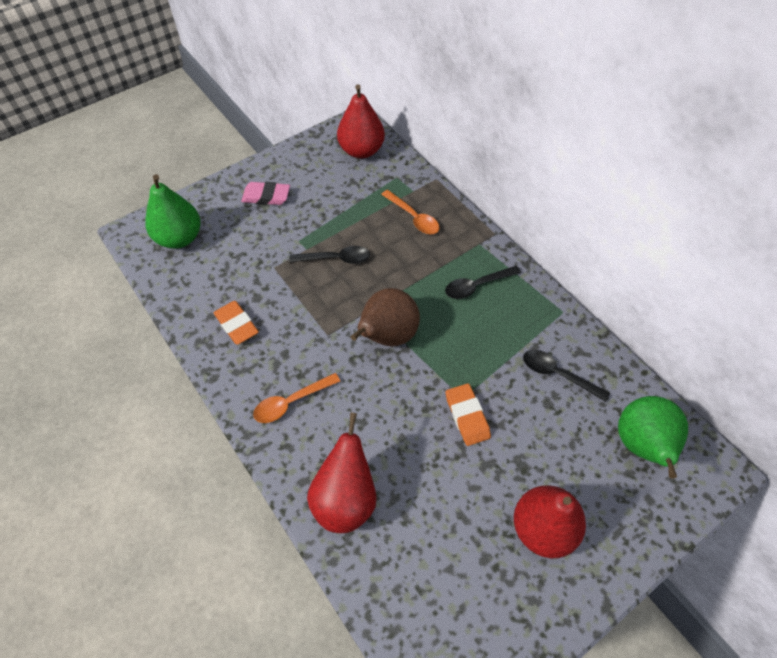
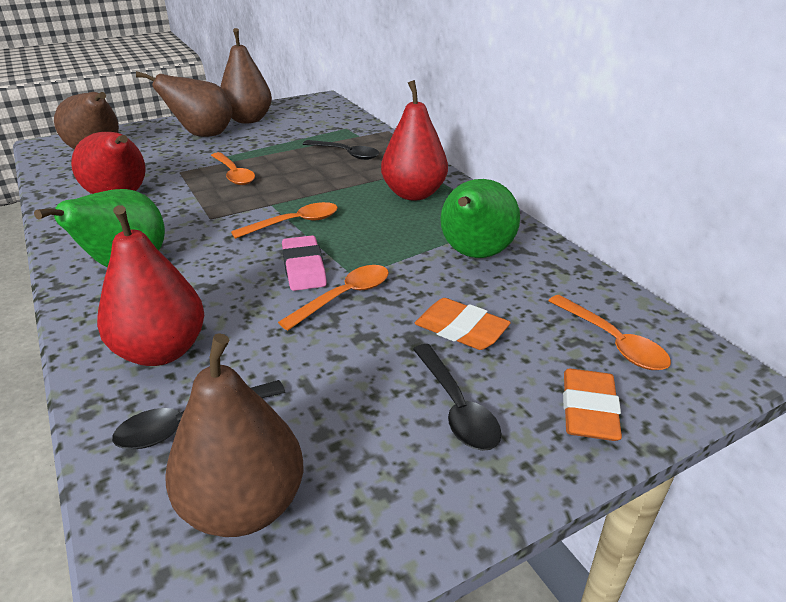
brown pear: 1 -> 4
orange spoon: 2 -> 4

